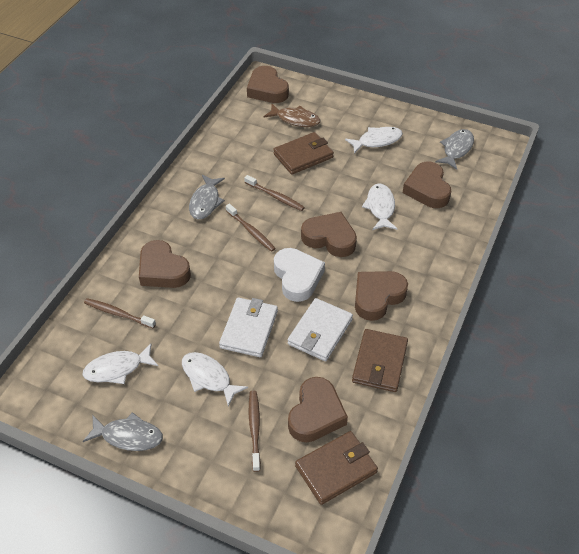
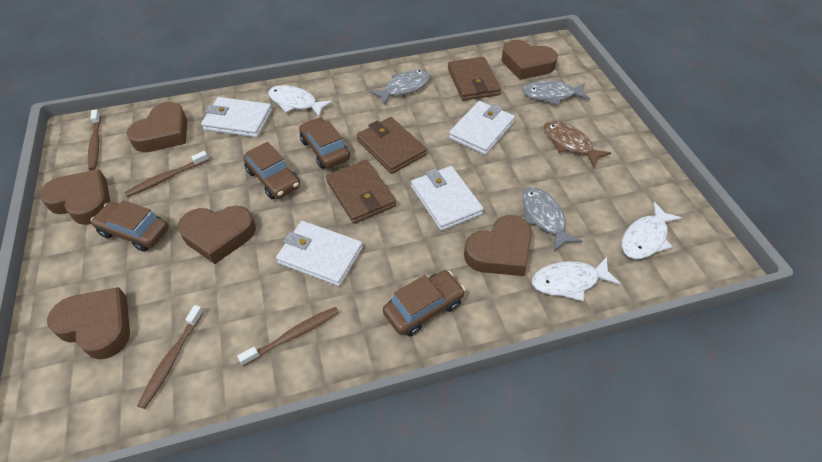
brown car: 0 -> 4
white fish: 4 -> 3
white heart: 1 -> 0
white wallet: 2 -> 4

